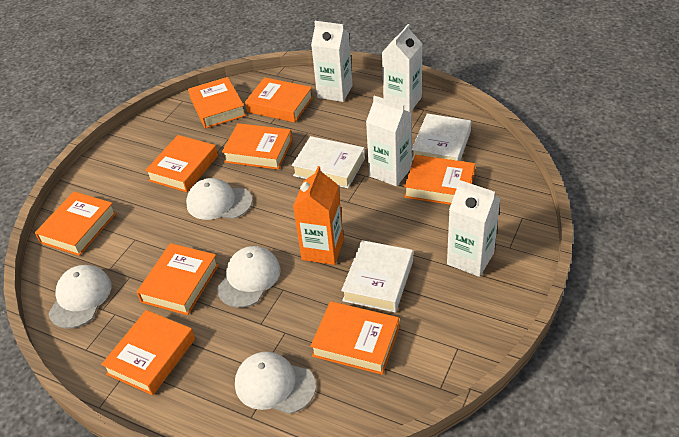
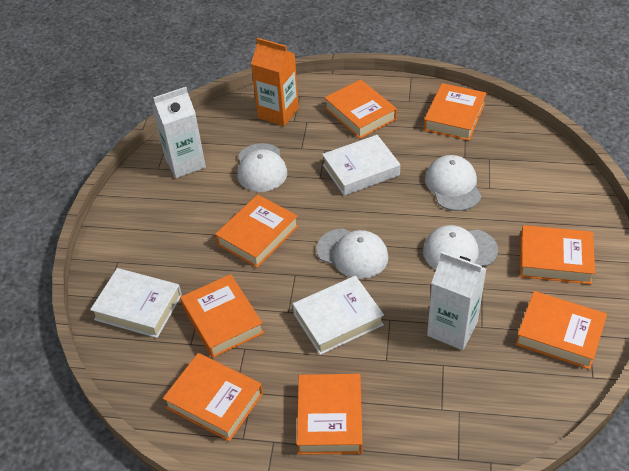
orange book: 9 -> 8
white carton: 4 -> 2

